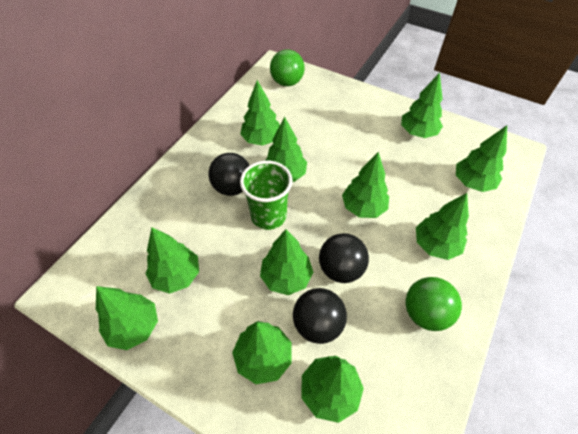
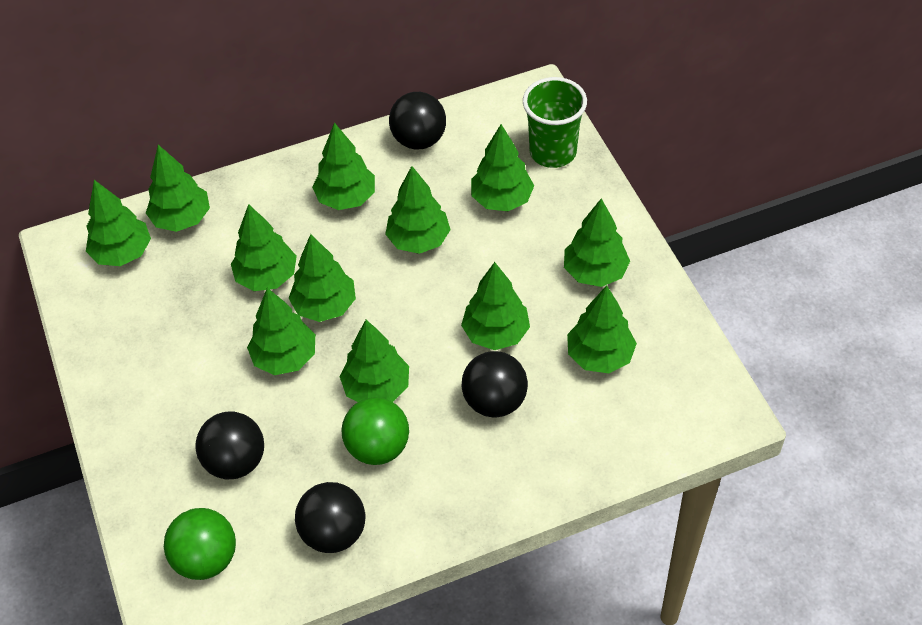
black ball: 3 -> 4
green tree: 11 -> 12

